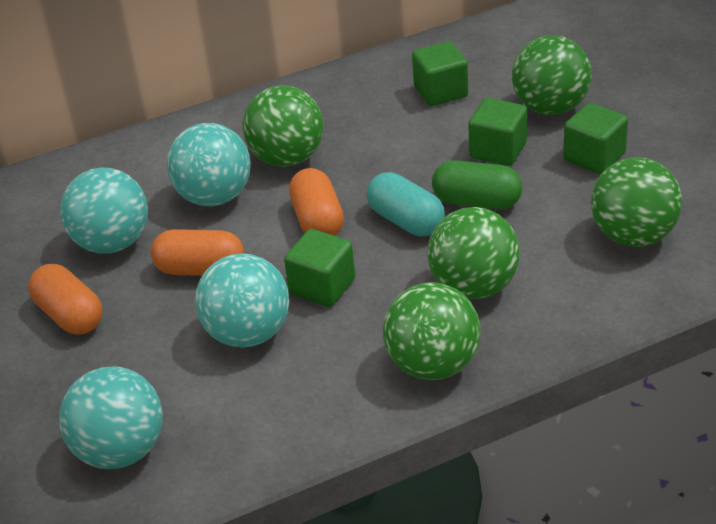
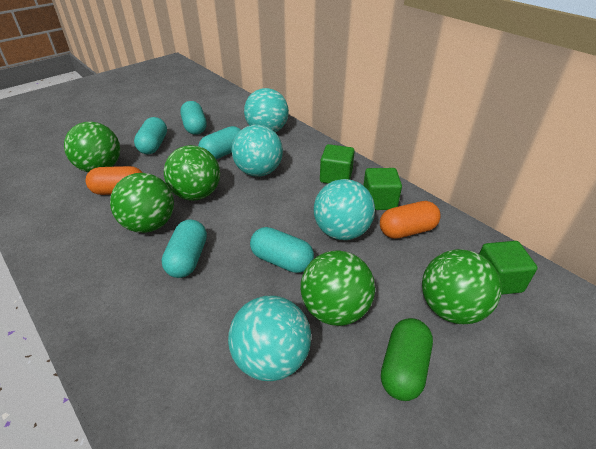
green cube: 4 -> 3
orange capsule: 3 -> 2
turquoise capsule: 1 -> 5

